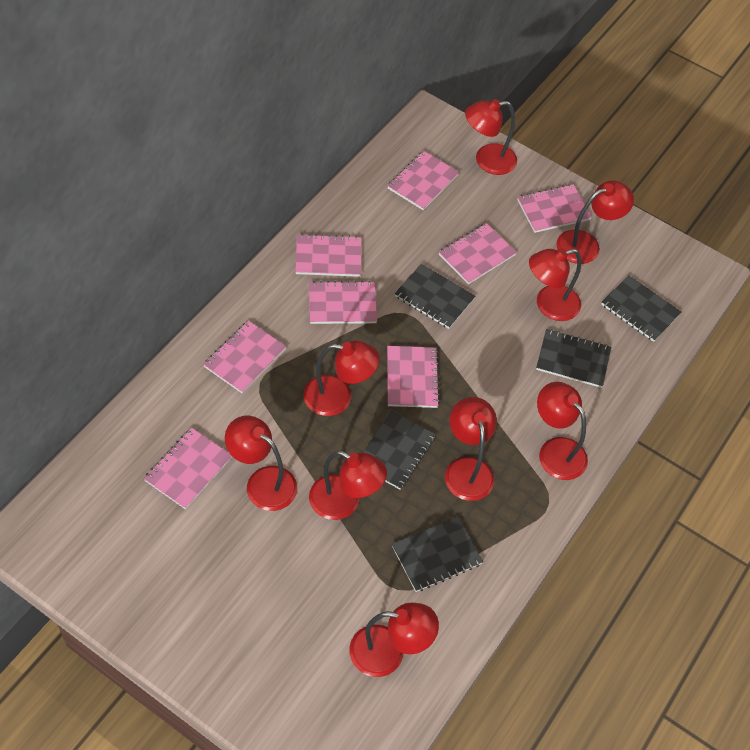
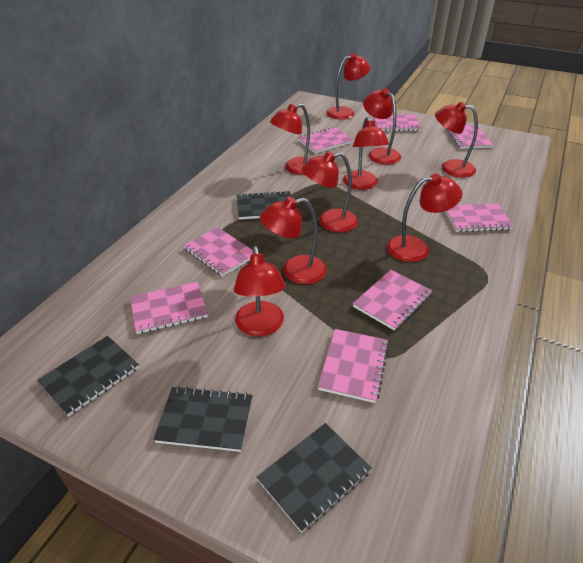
black notebook: 5 -> 4

